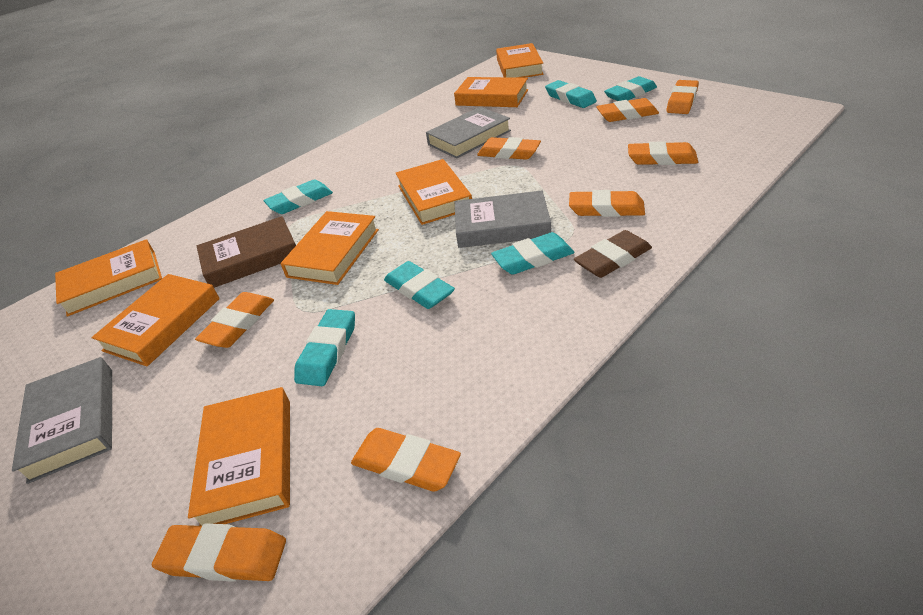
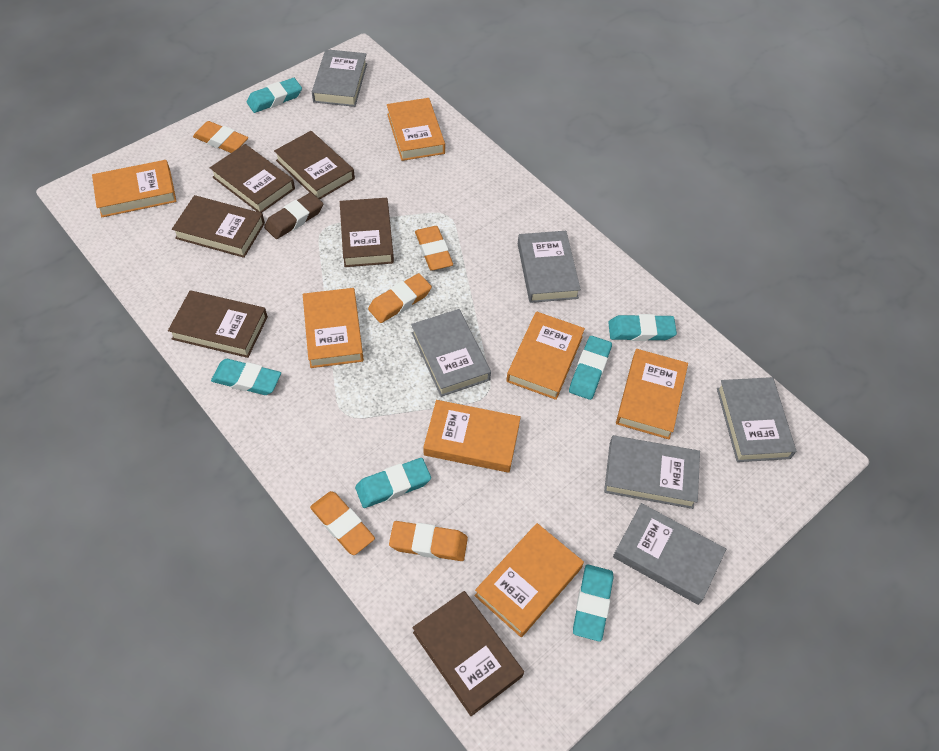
brown book: 1 -> 6
grey book: 3 -> 6
orange eraser: 8 -> 5

